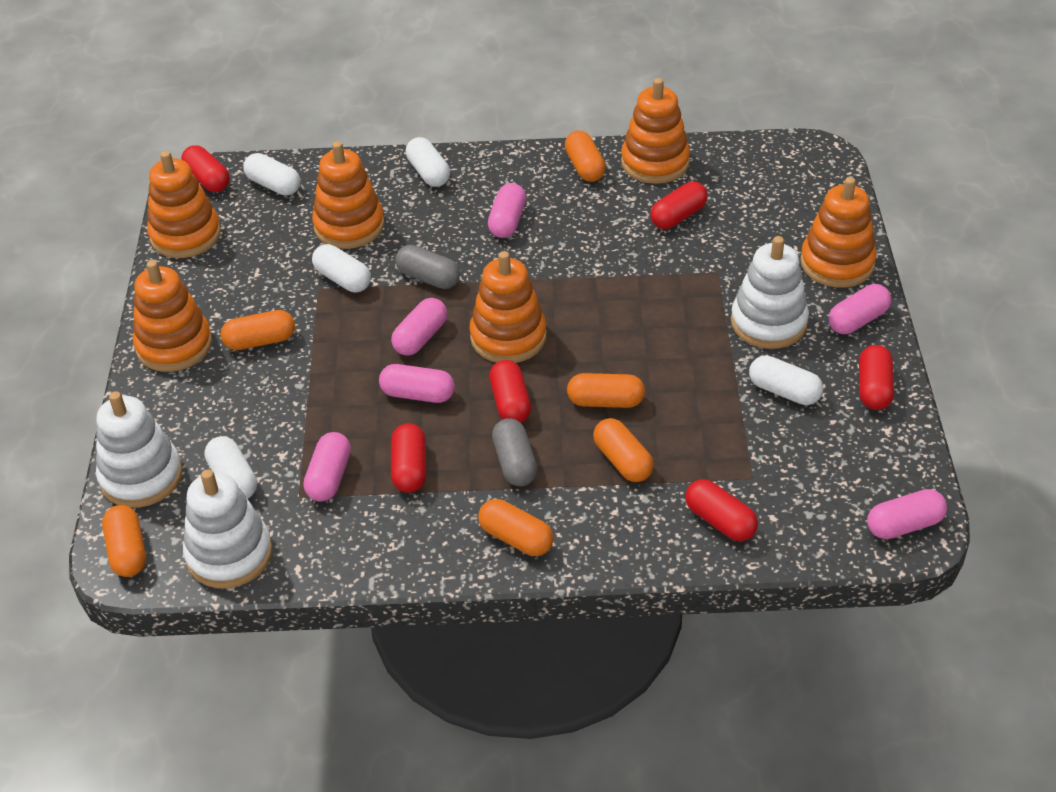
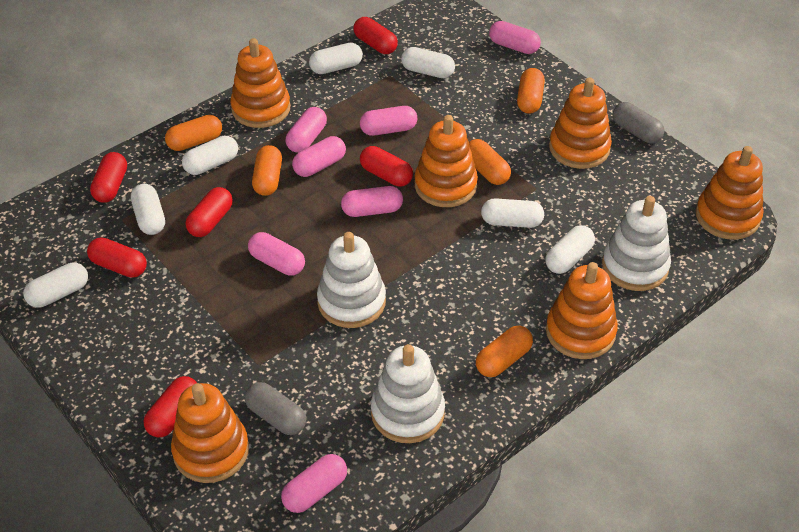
orange capsule: 6 -> 5
pink capsule: 6 -> 7
white capsule: 5 -> 7

